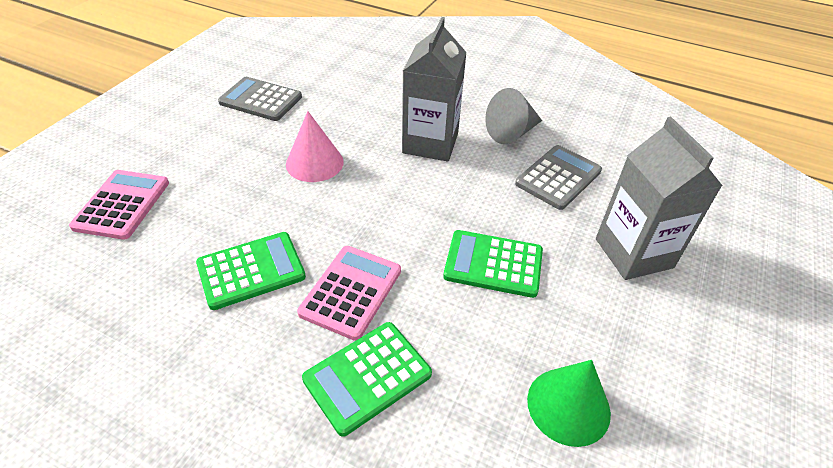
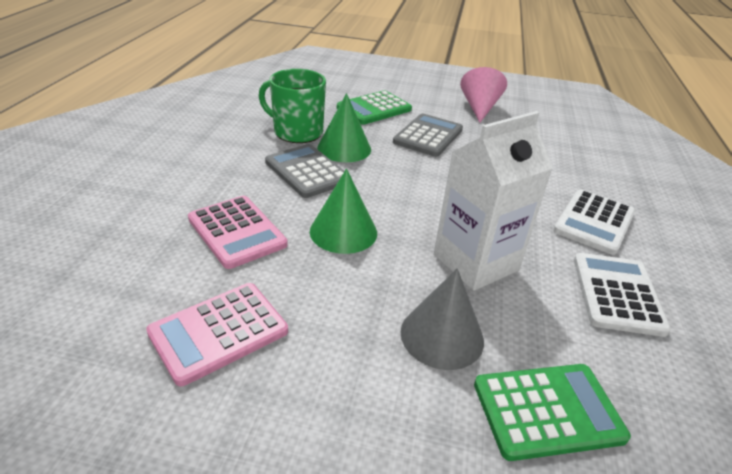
green calculator: 3 -> 2
green cone: 1 -> 2
green mug: 0 -> 1
grey carton: 2 -> 0
white calculator: 0 -> 2
white carton: 0 -> 1

